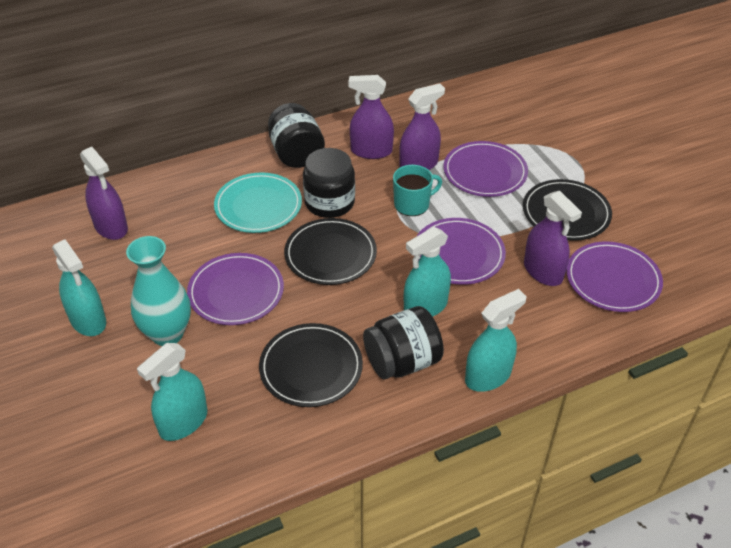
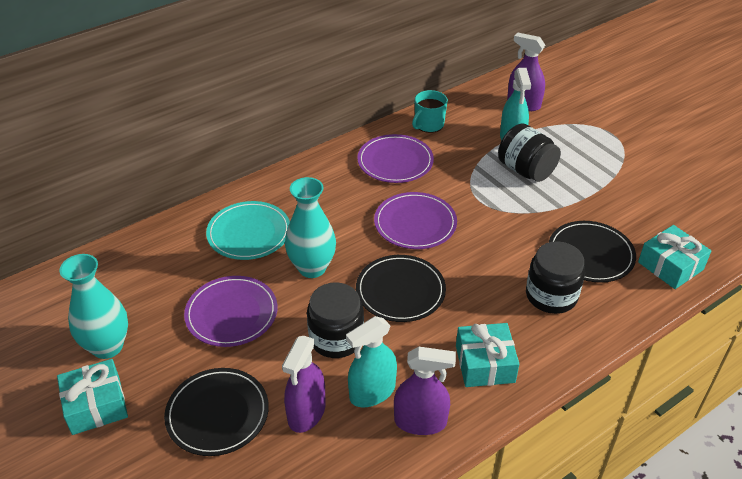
purple plate: 4 -> 3
purple spray bottle: 4 -> 3
turquoise gift: 0 -> 3
turquoise spray bottle: 4 -> 2
turquoise vase: 1 -> 2

